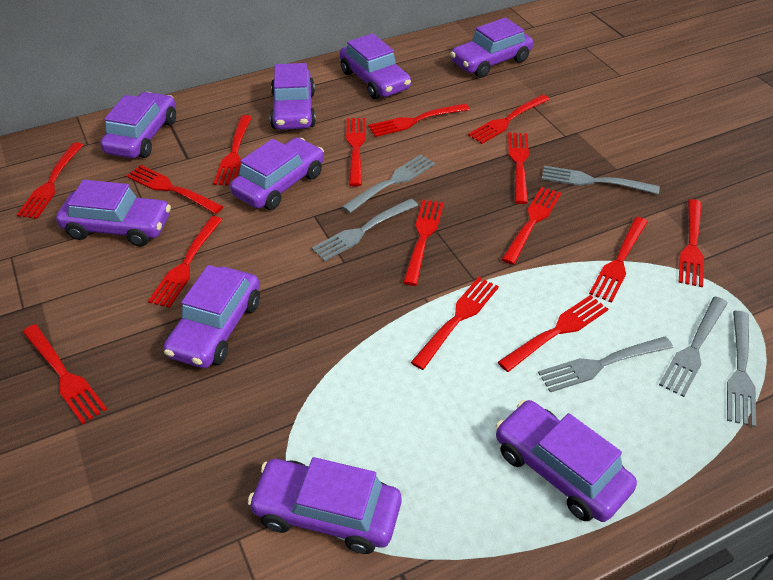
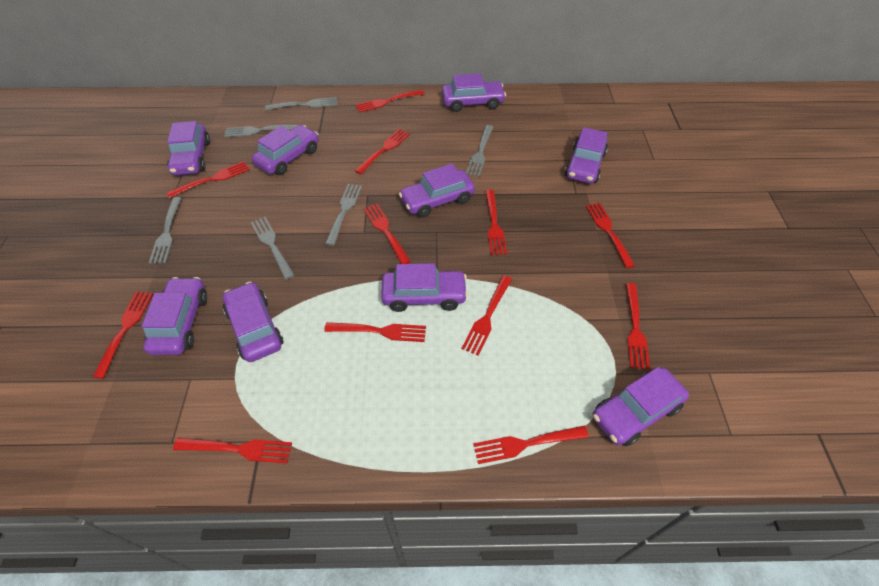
red fork: 15 -> 12

